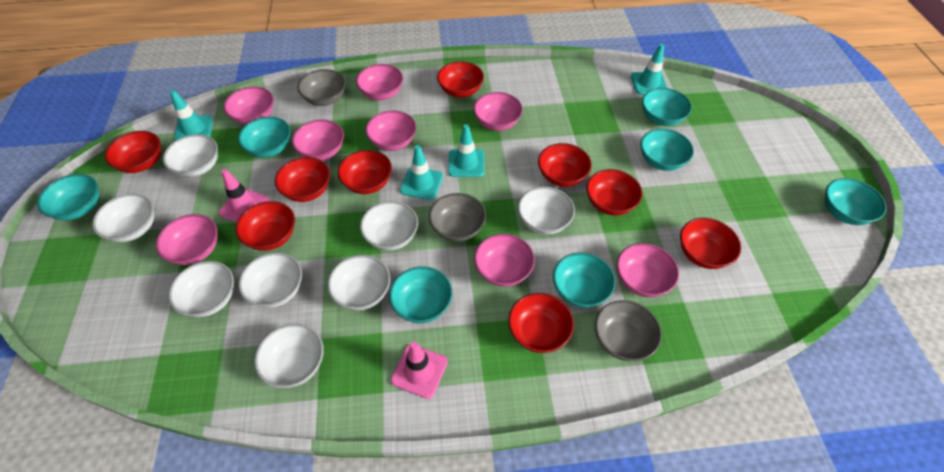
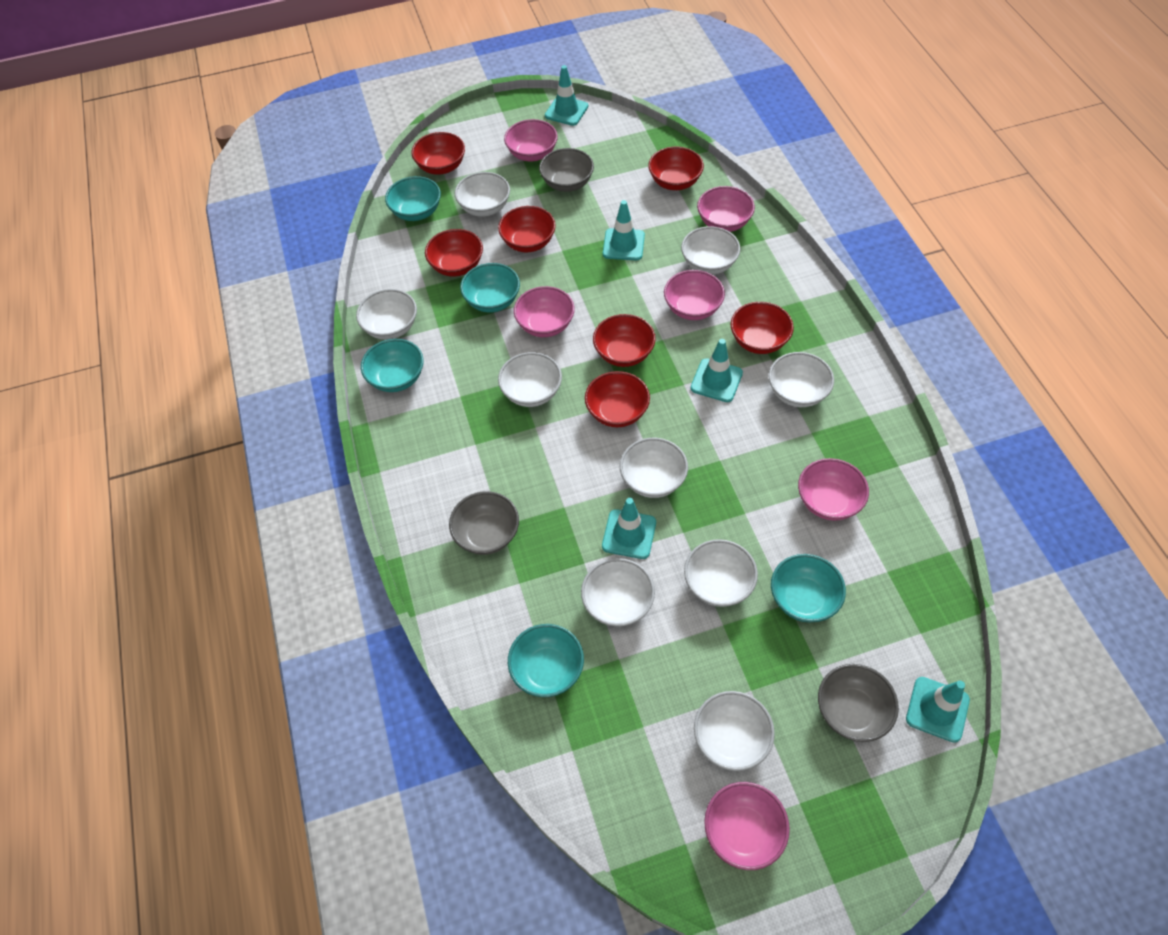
pink bowl: 8 -> 6
pink traffic cone: 2 -> 0
red bowl: 9 -> 7
turquoise bowl: 7 -> 5
turquoise traffic cone: 4 -> 5
white bowl: 8 -> 9

